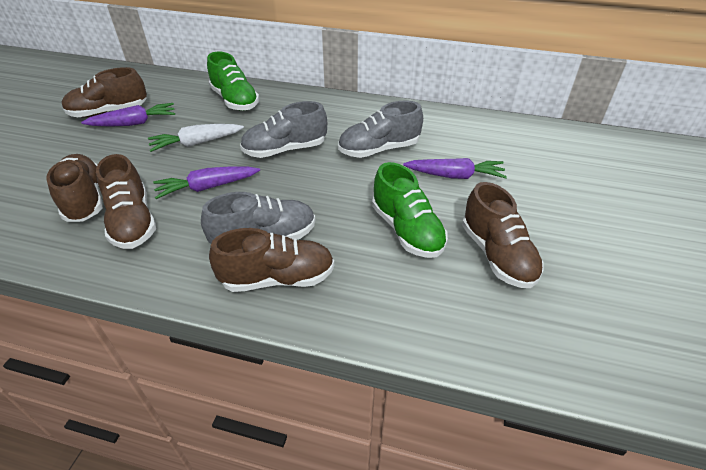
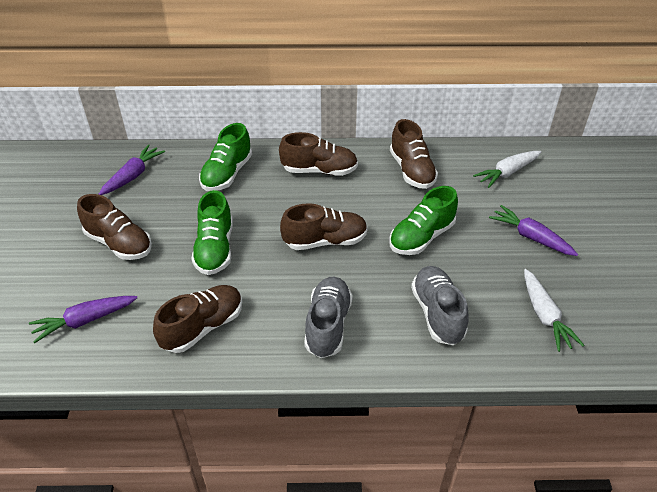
green shoe: 2 -> 3
grey shoe: 3 -> 2
white carrot: 1 -> 2

